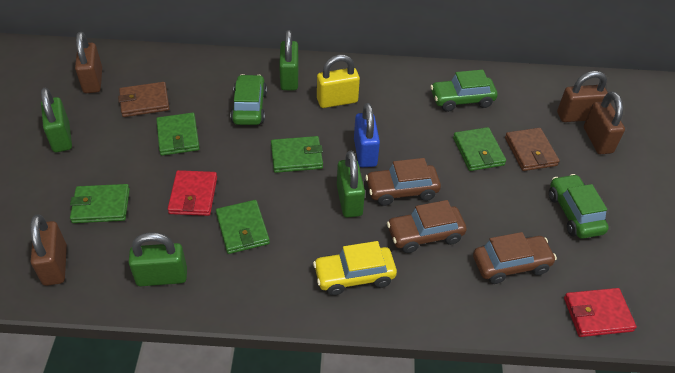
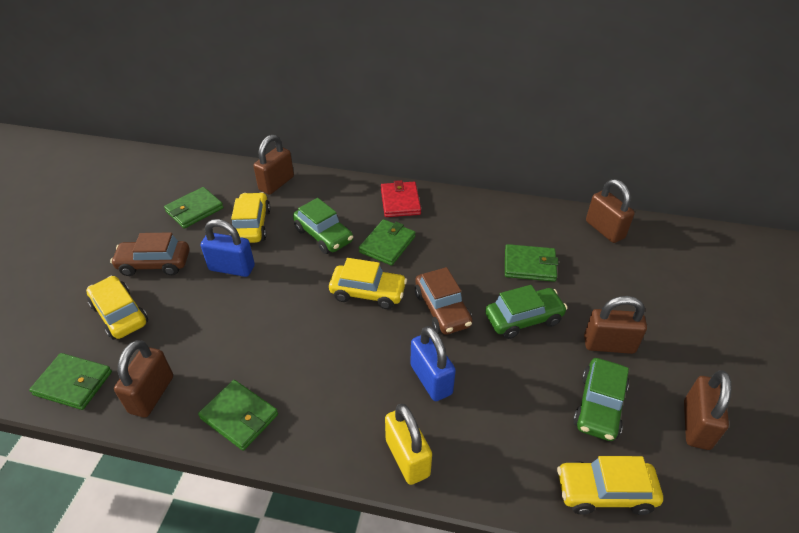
blue padlock: 1 -> 2
brown car: 3 -> 2
brown padlock: 4 -> 5
brown wallet: 2 -> 0
green padlock: 4 -> 0
red wallet: 2 -> 1
yellow car: 1 -> 4

